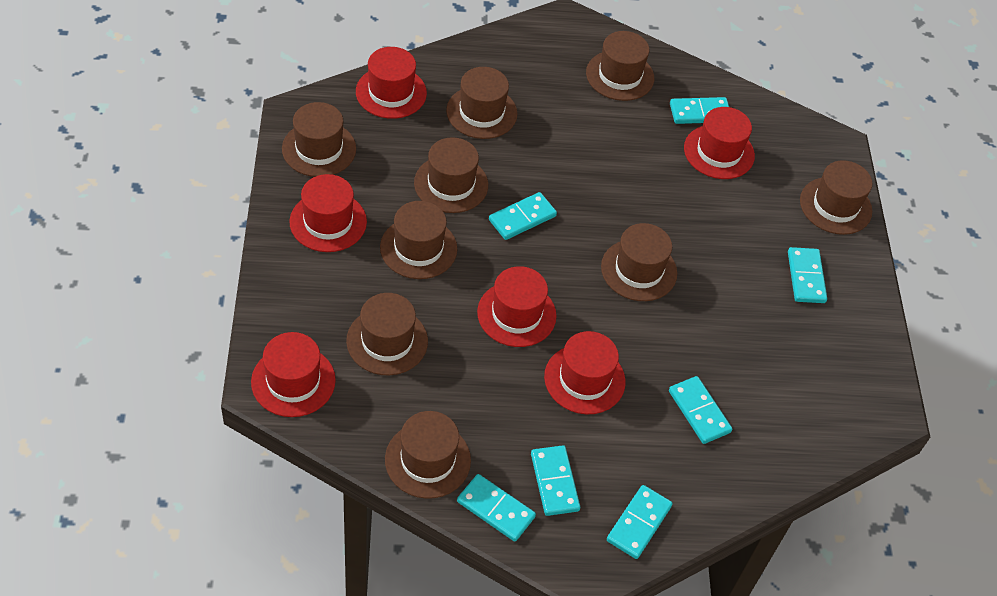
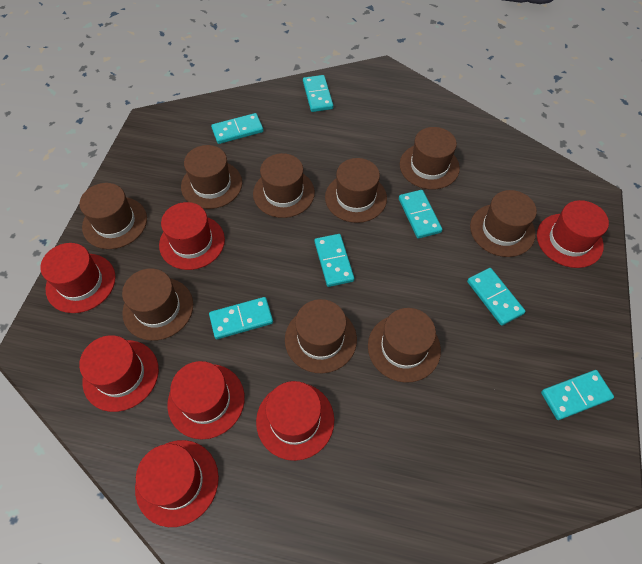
red hat: 6 -> 7

